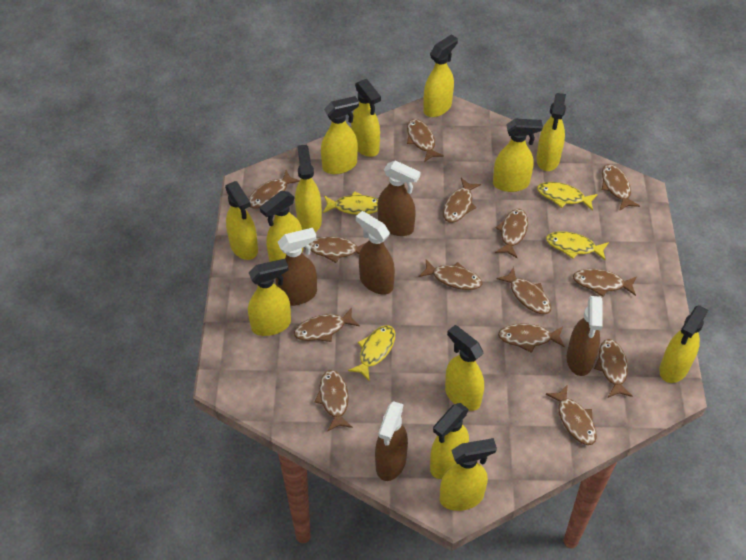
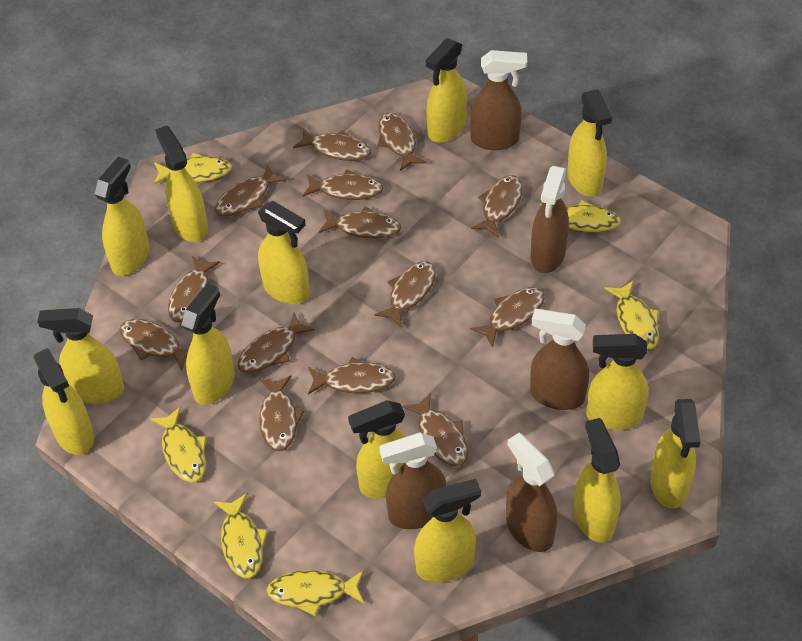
yellow fish: 4 -> 6

